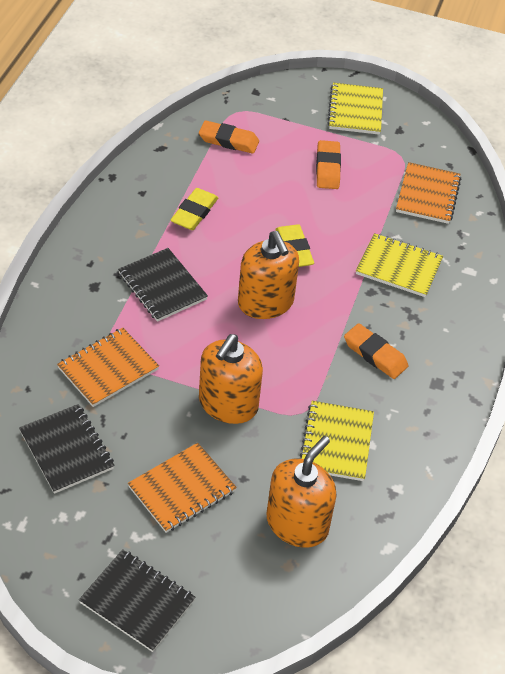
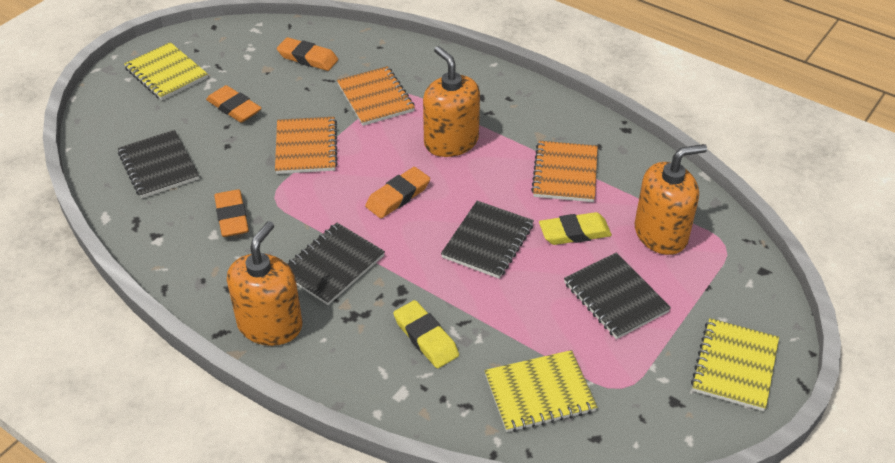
black notebook: 3 -> 4
orange eraser: 3 -> 4

